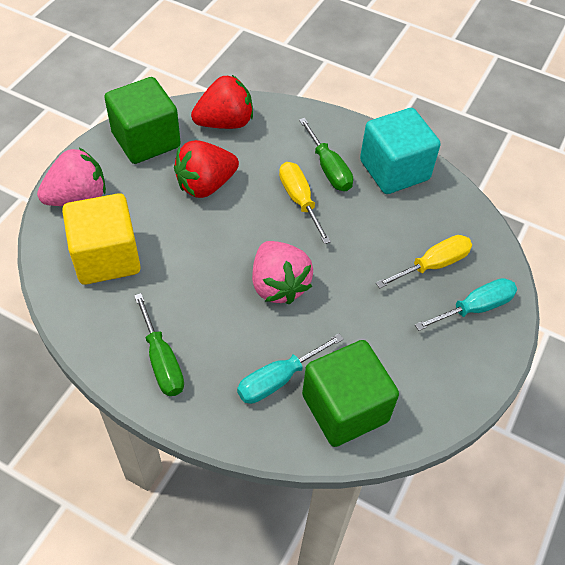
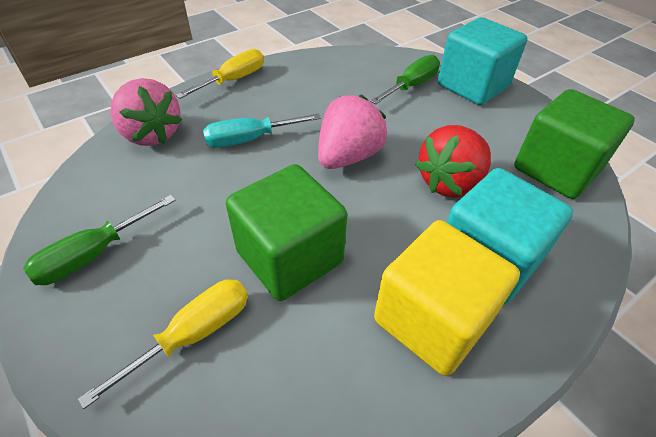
red strawberry: 2 -> 1
turquoise cube: 1 -> 2
turquoise screwdriver: 2 -> 1

